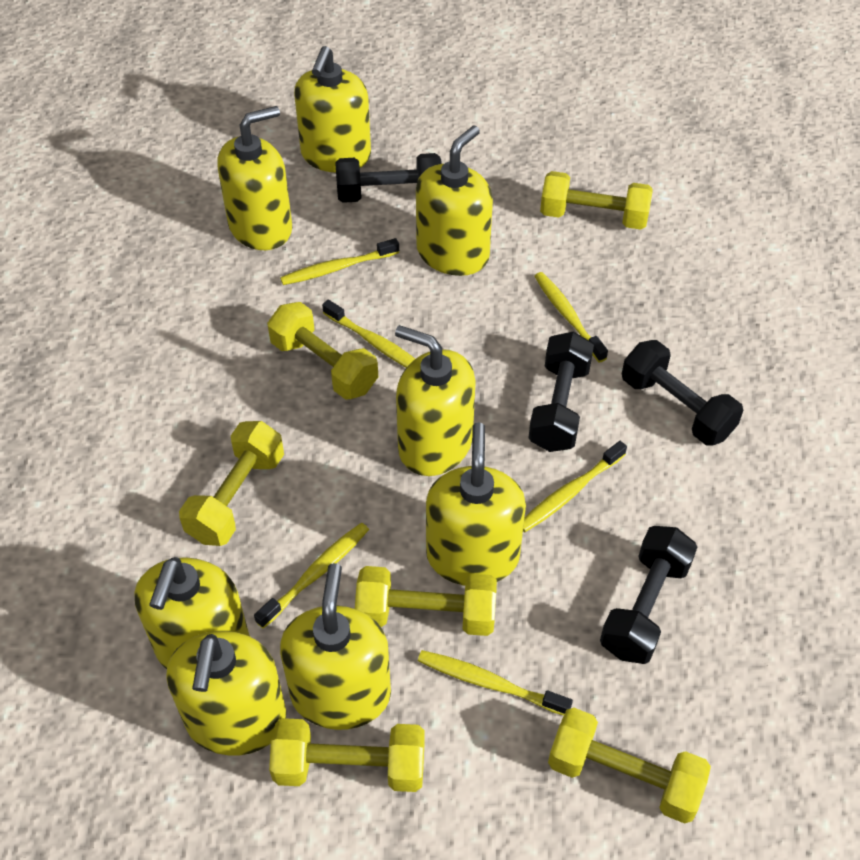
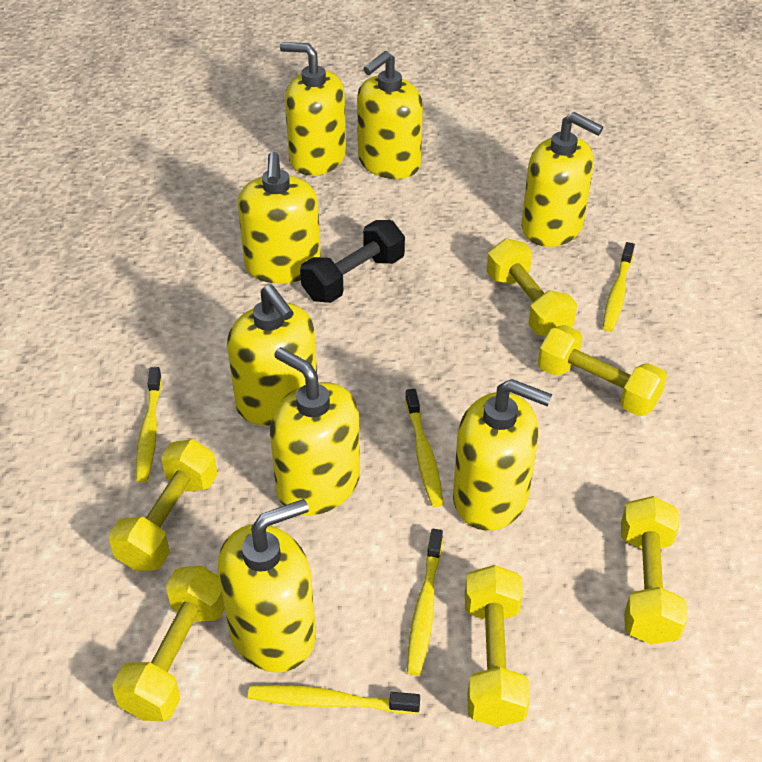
black dumbbell: 4 -> 1
yellow toothbrush: 6 -> 5

